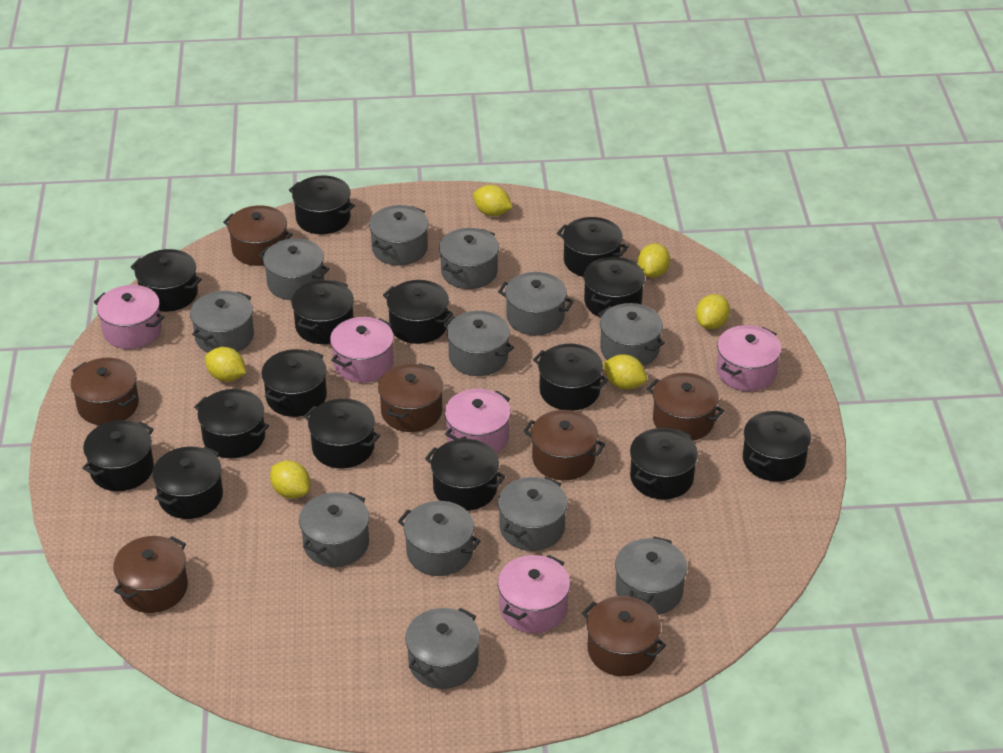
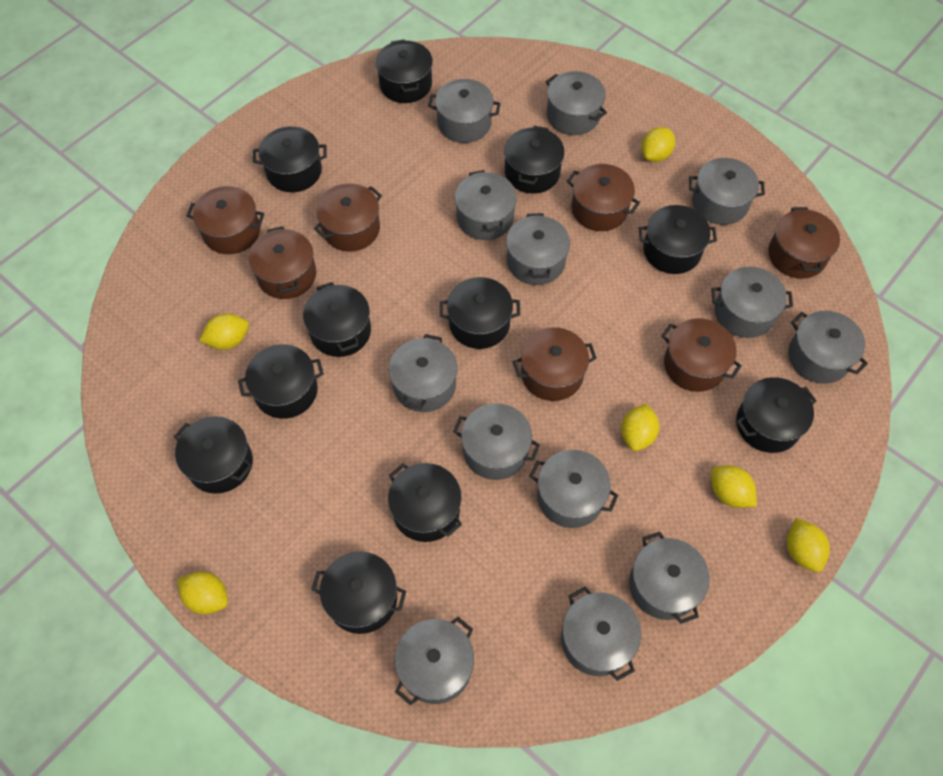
black pot: 15 -> 11
grey pot: 12 -> 13
pink pot: 5 -> 0

